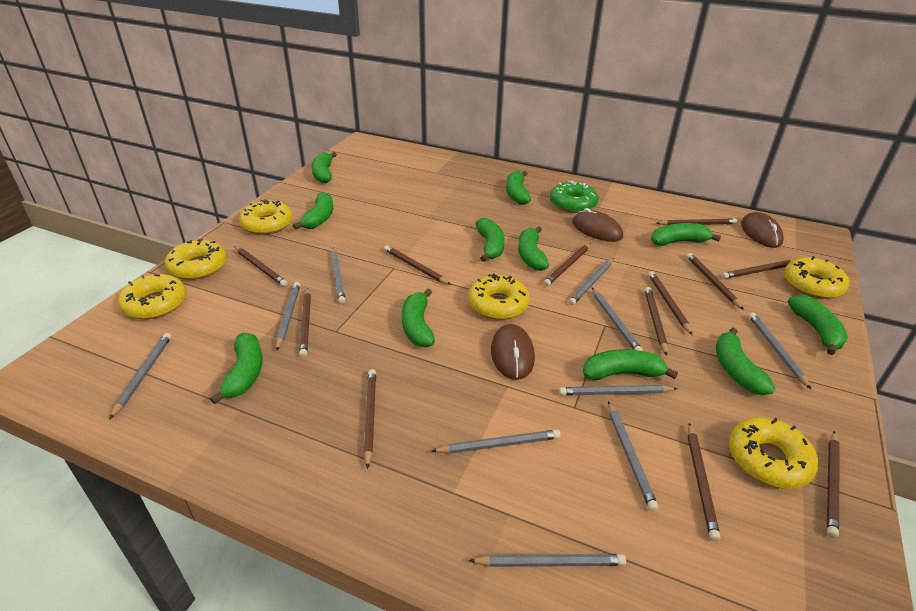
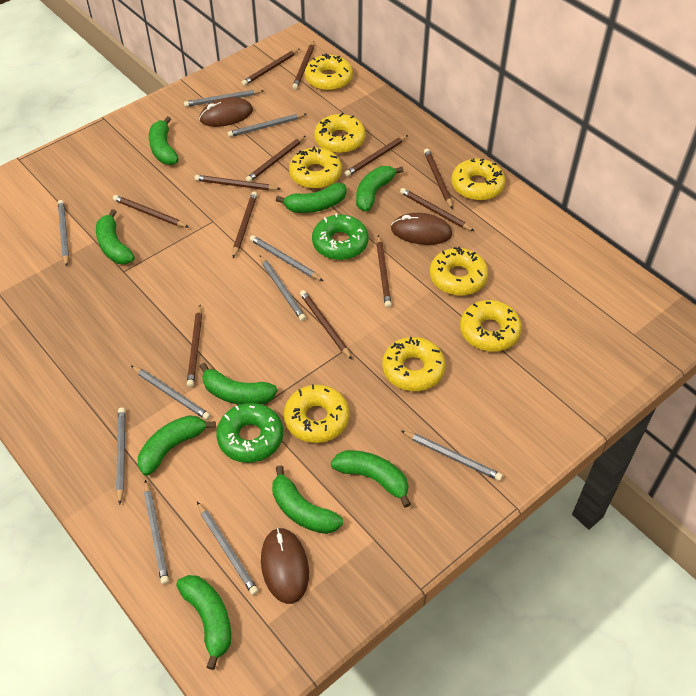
green banana: 11 -> 9
green donut: 1 -> 2
yellow donut: 6 -> 8

